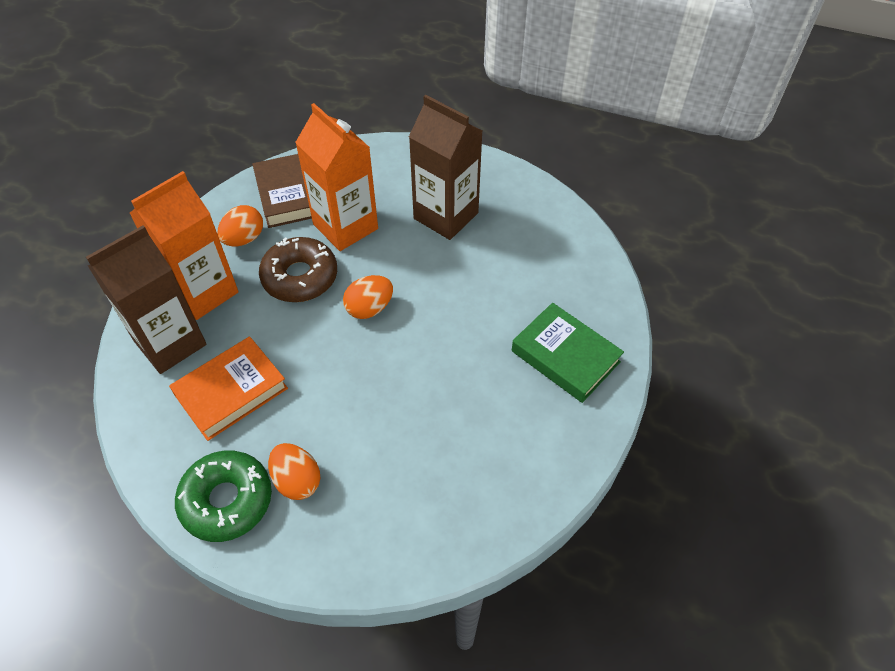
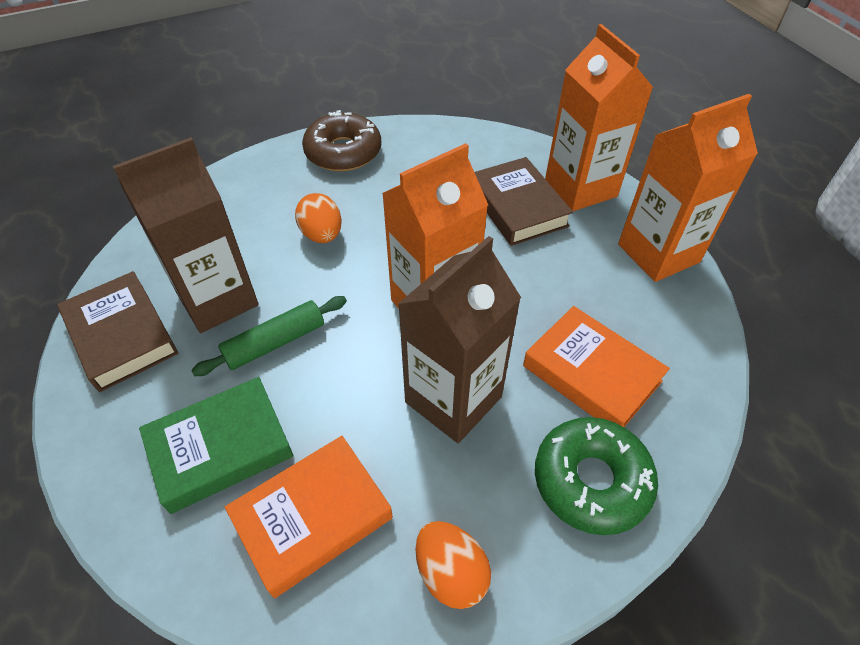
brown book: 1 -> 2
green rolling pin: 0 -> 1
orange book: 1 -> 2
orange carton: 2 -> 3
orange egg: 3 -> 2

